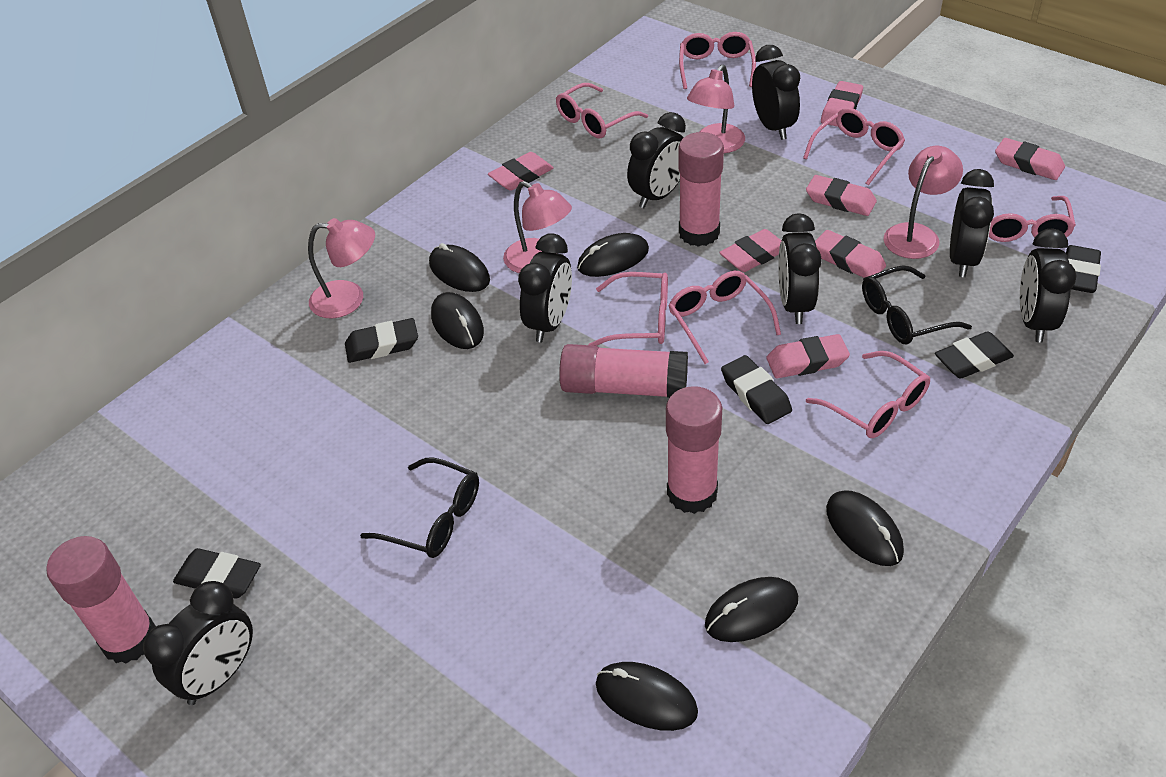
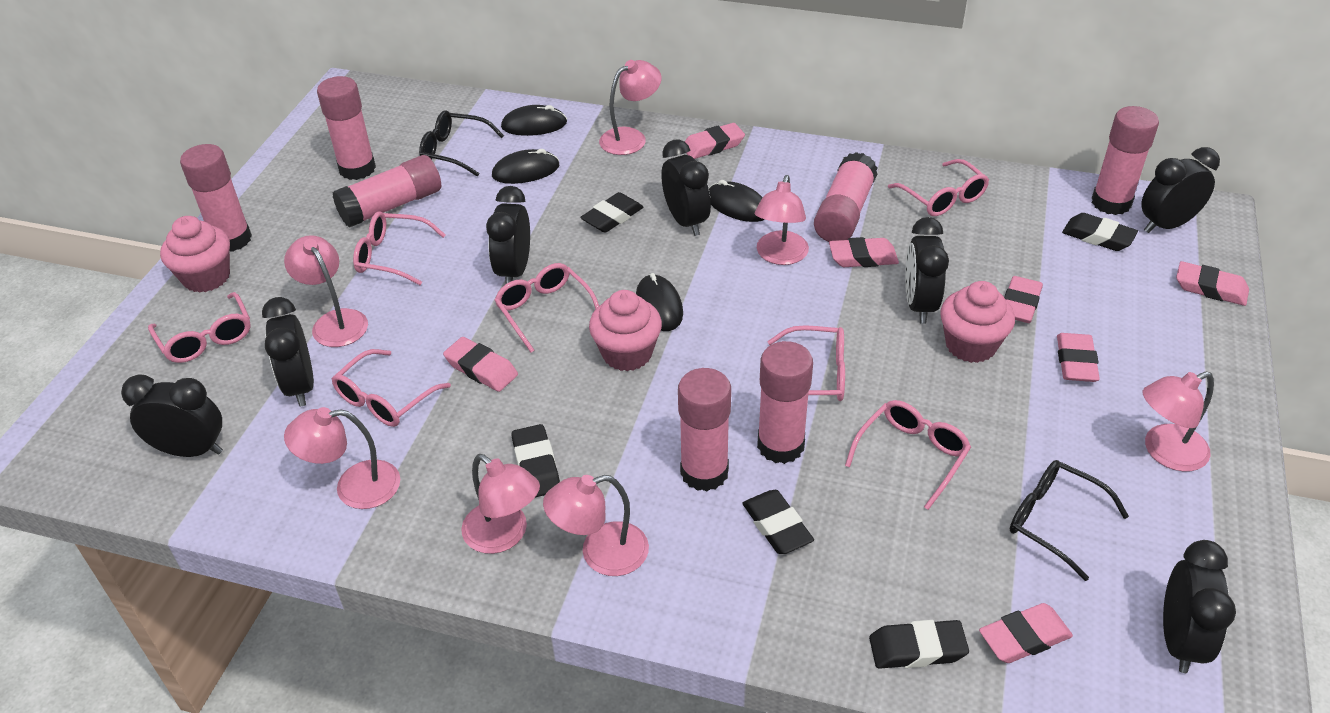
black mouse: 6 -> 4
pink cupcake: 0 -> 3
pink glue stick: 4 -> 7
pink lamp: 4 -> 7

